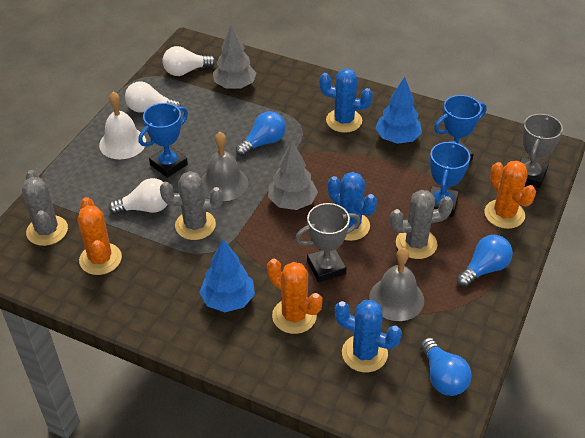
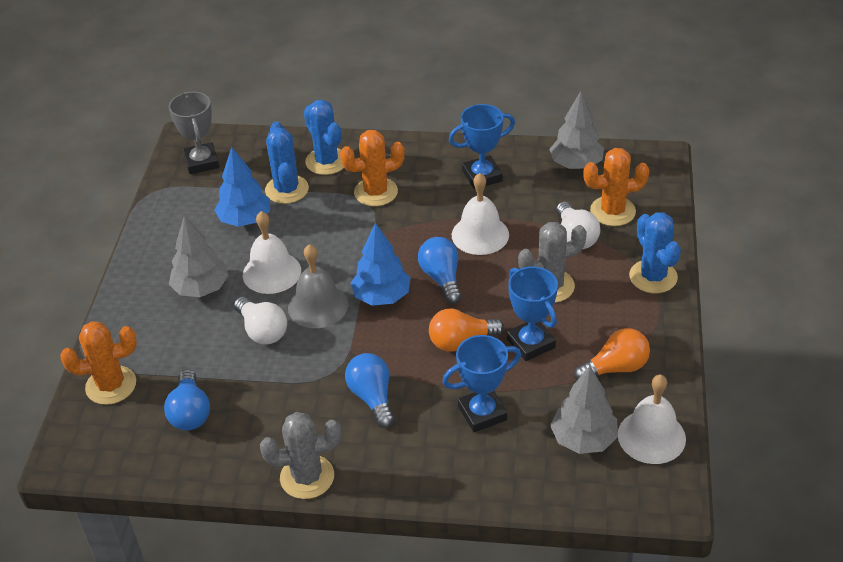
grey bell: 2 -> 1
grey cactus: 3 -> 2
grey tree: 2 -> 3
grey trophy: 2 -> 1
orange light bulb: 0 -> 2
white bell: 1 -> 3
white light bulb: 3 -> 2

